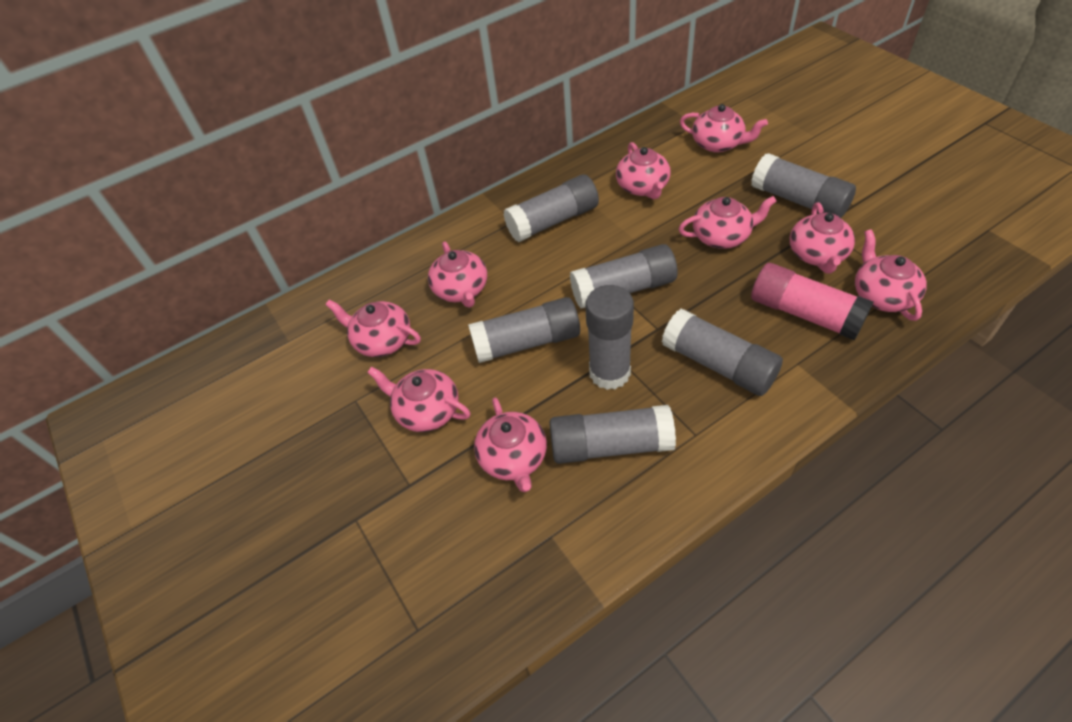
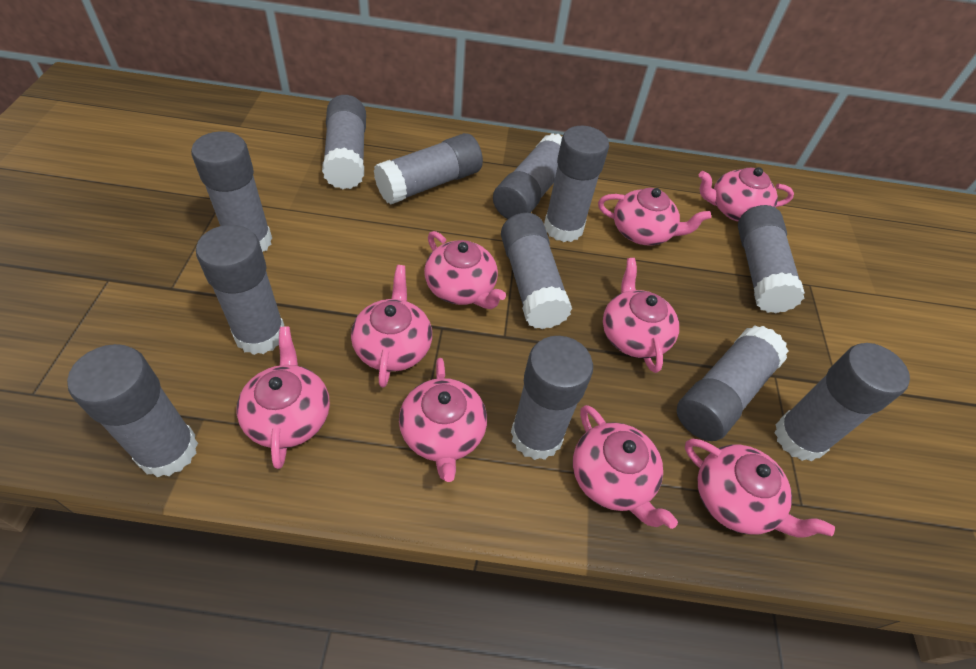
grey glue stick: 7 -> 12
pink glue stick: 1 -> 0

